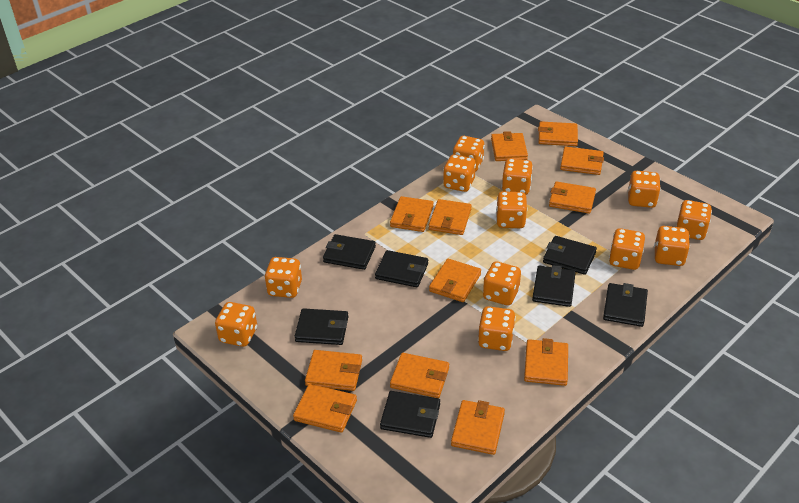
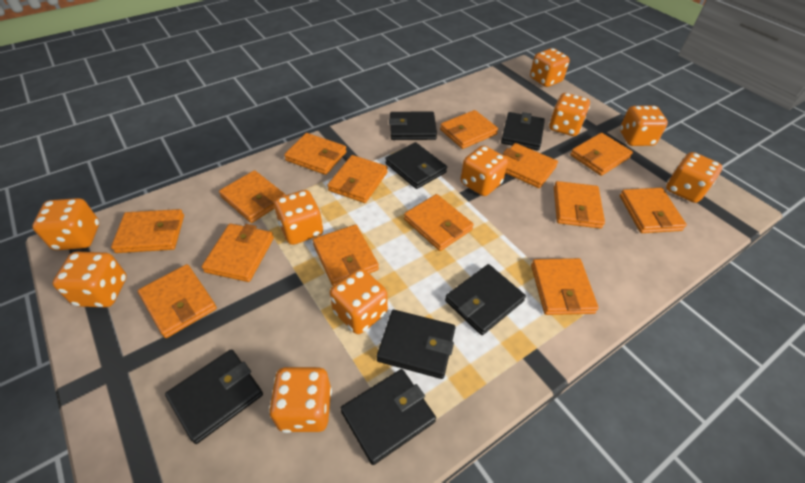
orange dice: 12 -> 10
orange wallet: 12 -> 14

